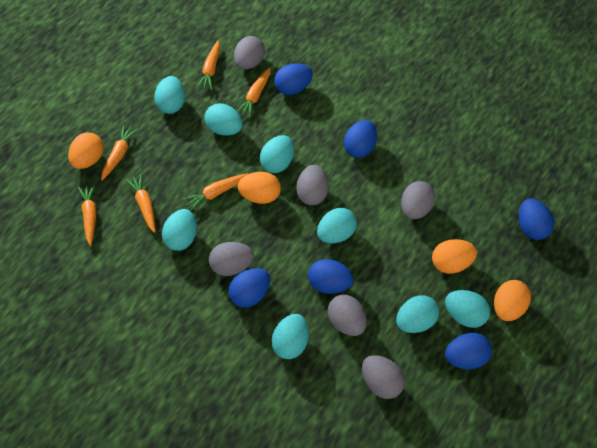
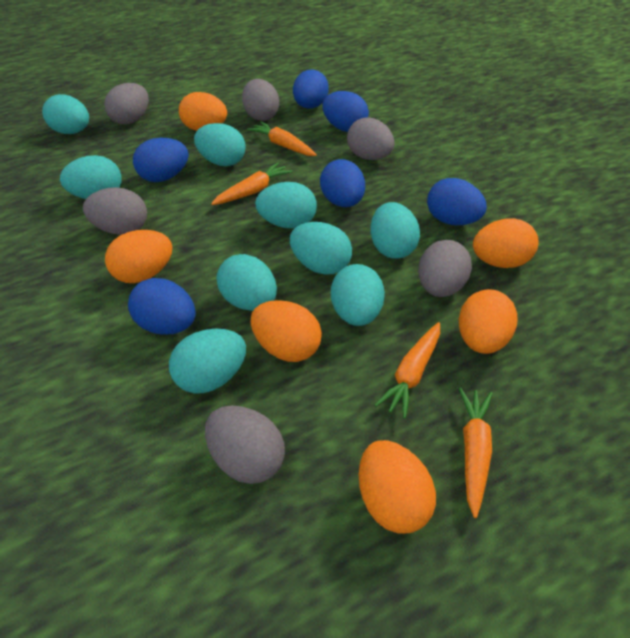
orange carrot: 6 -> 4
orange egg: 4 -> 6
turquoise egg: 8 -> 9

